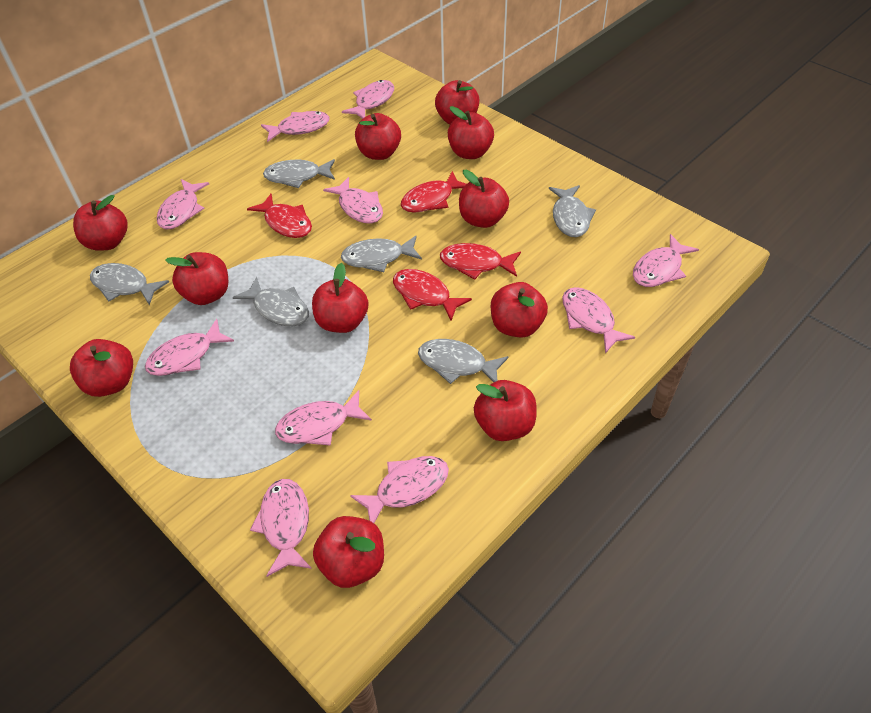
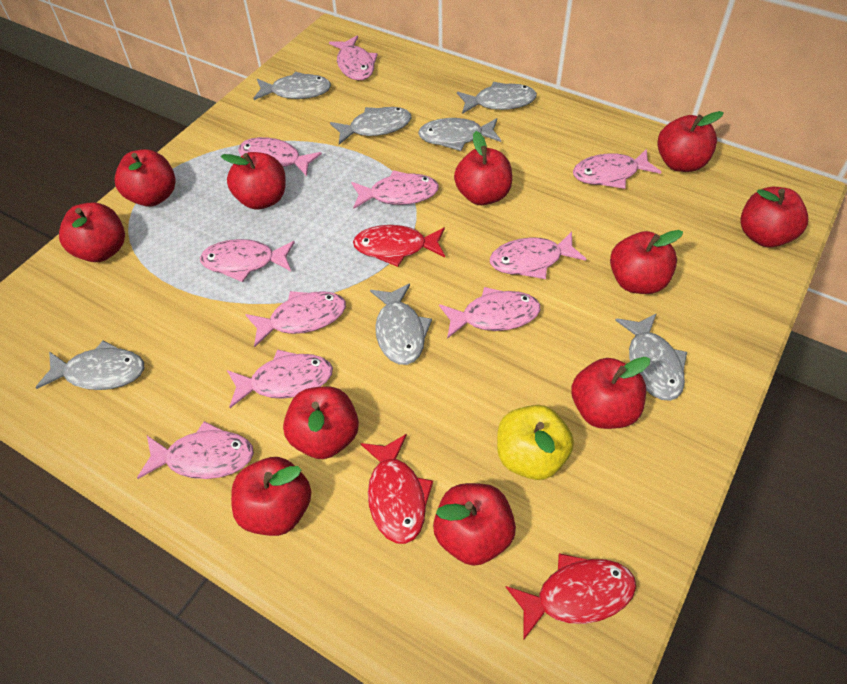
grey fish: 6 -> 7
red fish: 4 -> 3
yellow apple: 0 -> 1

